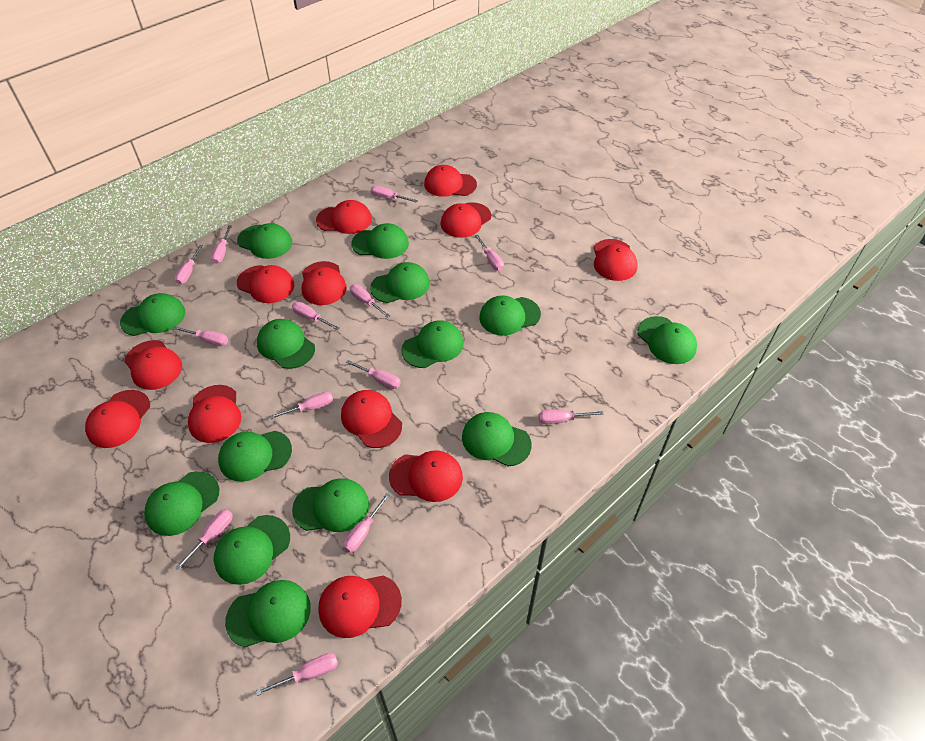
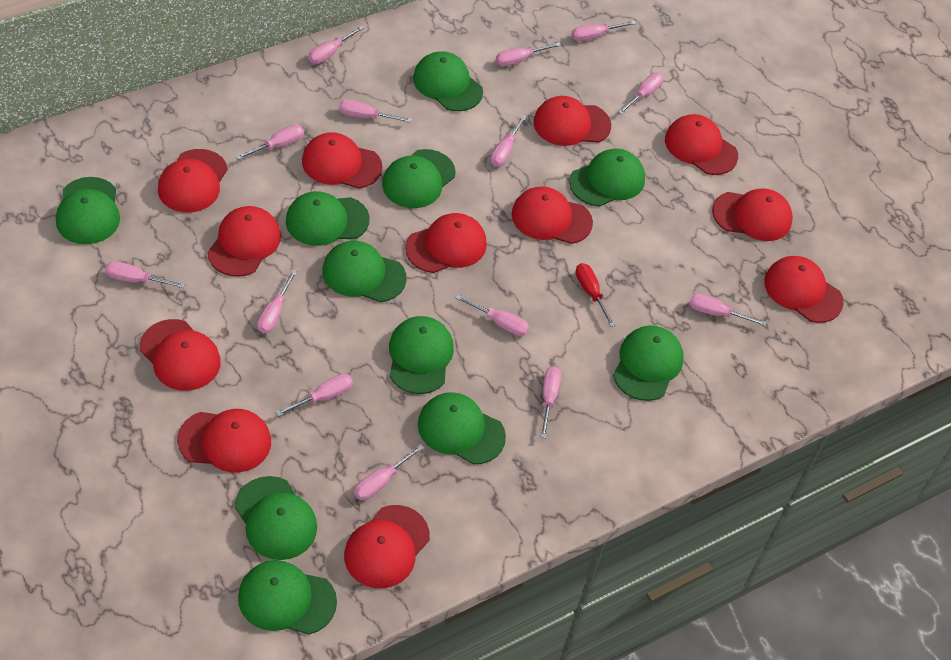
green cap: 14 -> 11
pink screwdriver: 13 -> 14
red screwdriver: 0 -> 1

